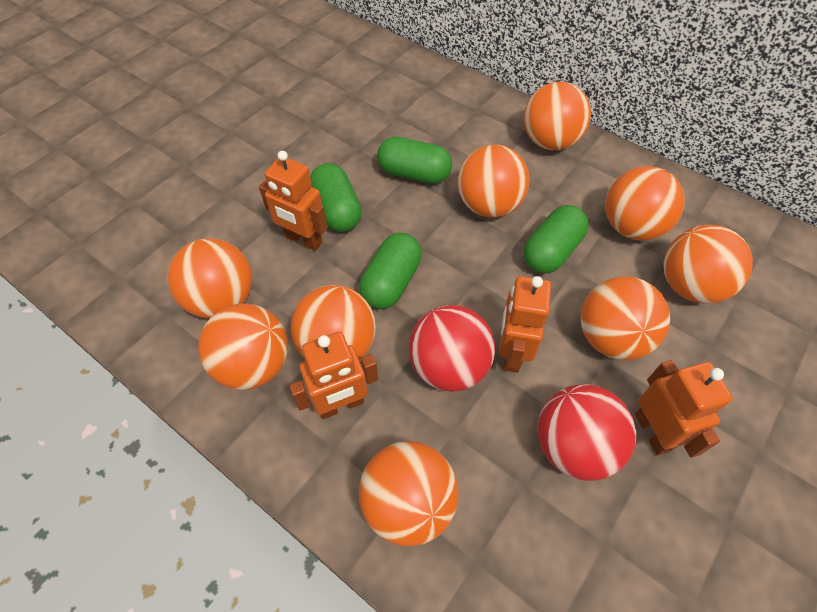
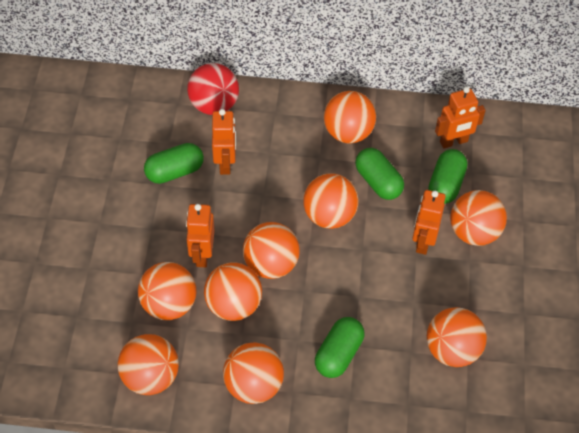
red ball: 2 -> 1

